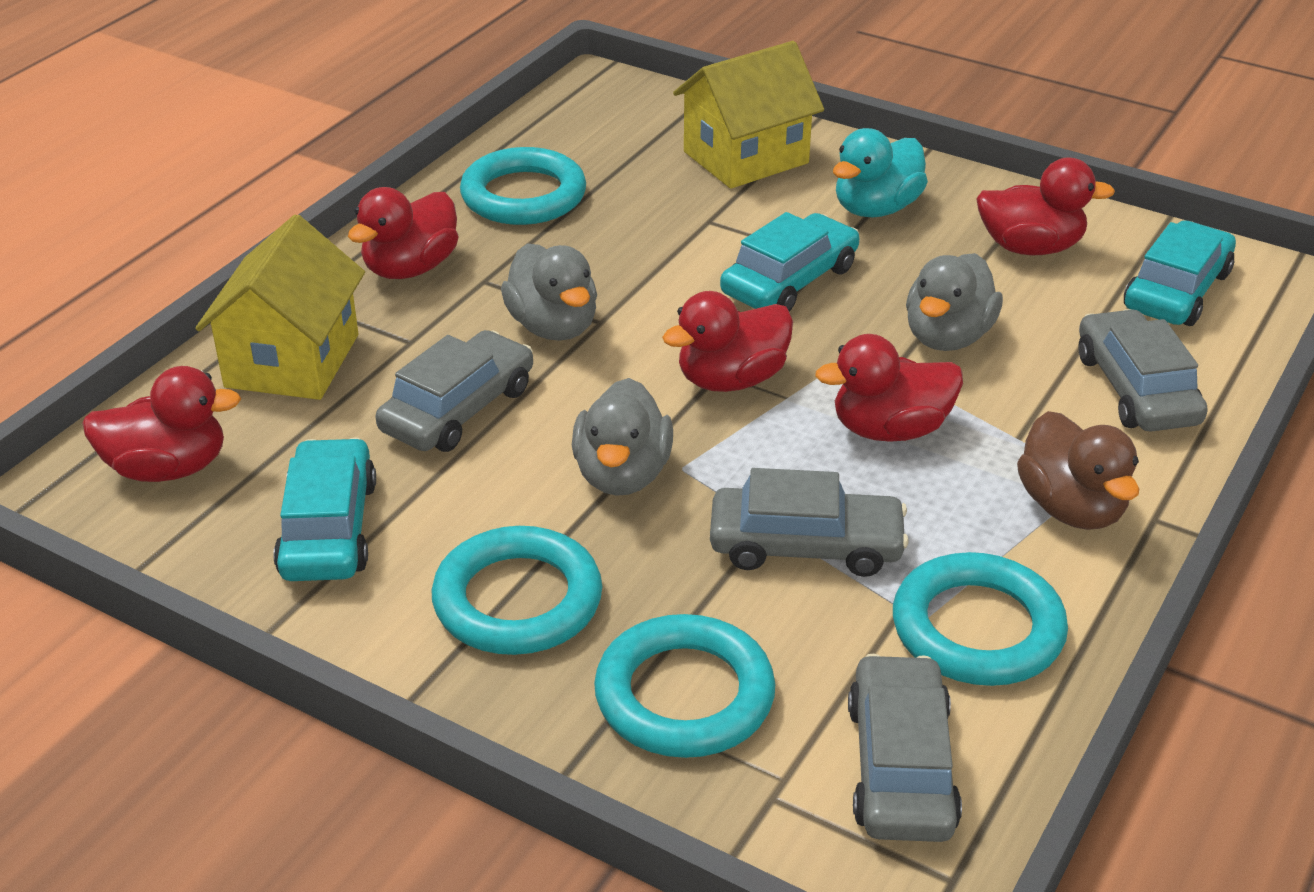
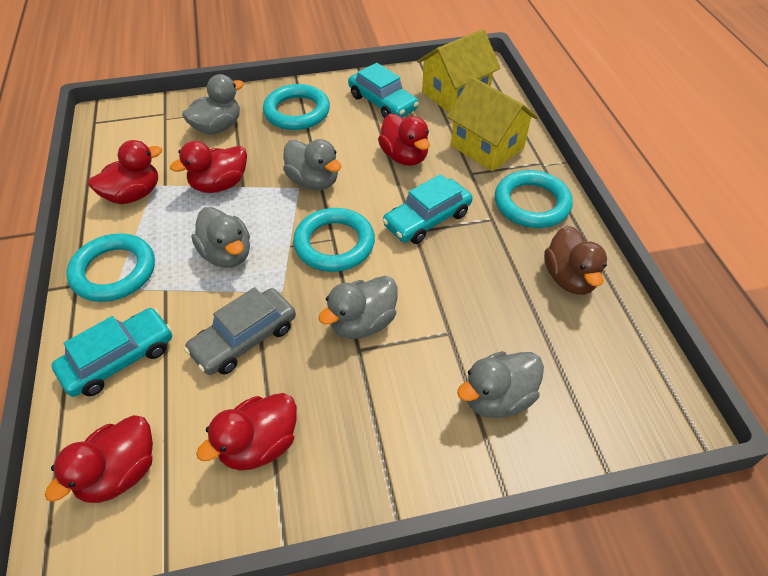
grey car: 4 -> 1
grey duck: 3 -> 5
turquoise duck: 1 -> 0

